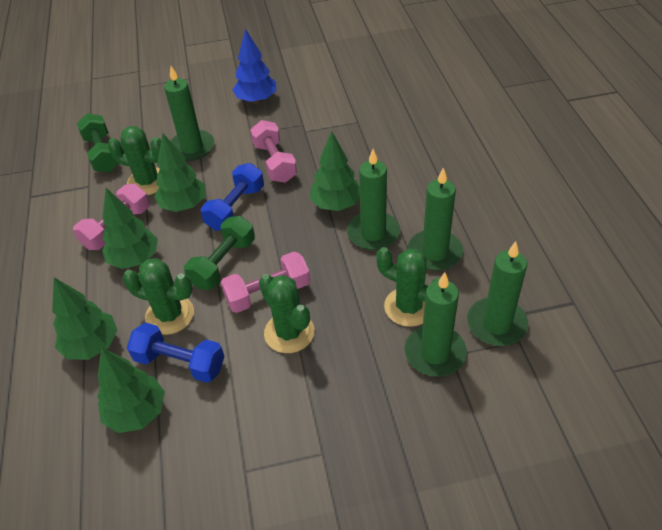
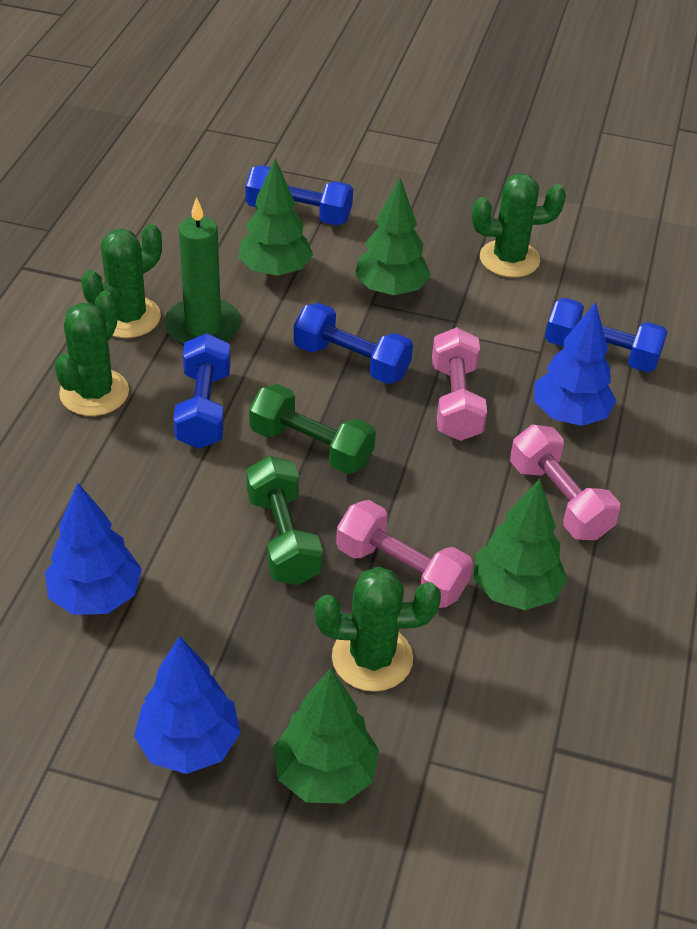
blue dumbbell: 2 -> 4
blue tree: 1 -> 3
green candle: 5 -> 1
green tree: 5 -> 4

